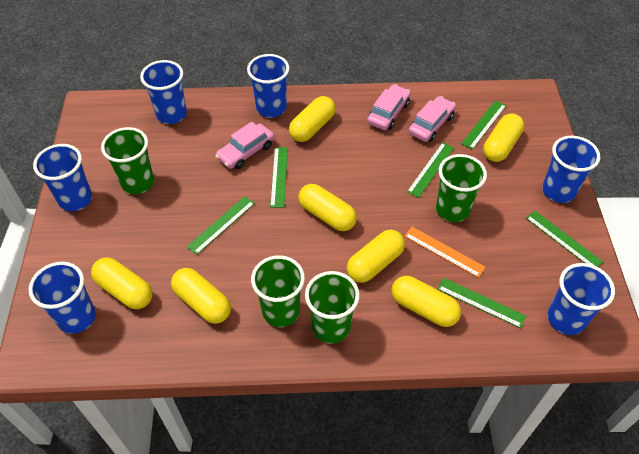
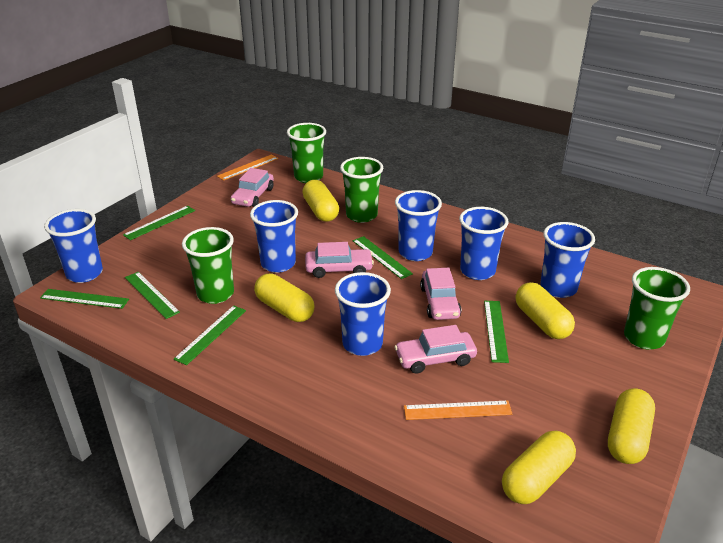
orange ruler: 1 -> 2
pink car: 3 -> 4
yellow capsule: 7 -> 5

